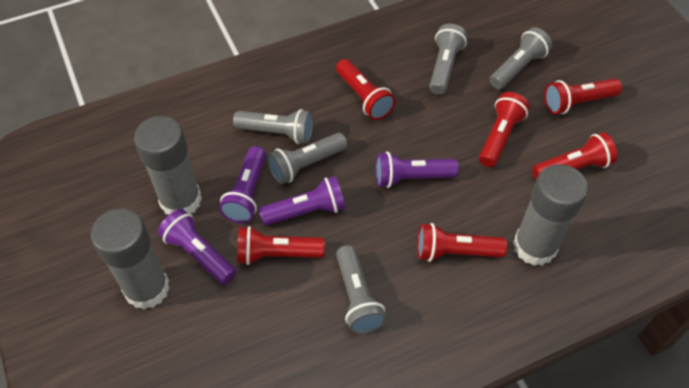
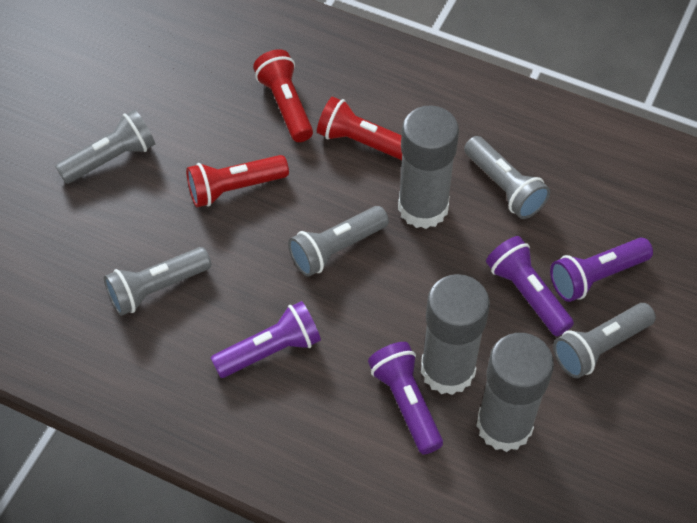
red flashlight: 6 -> 3

